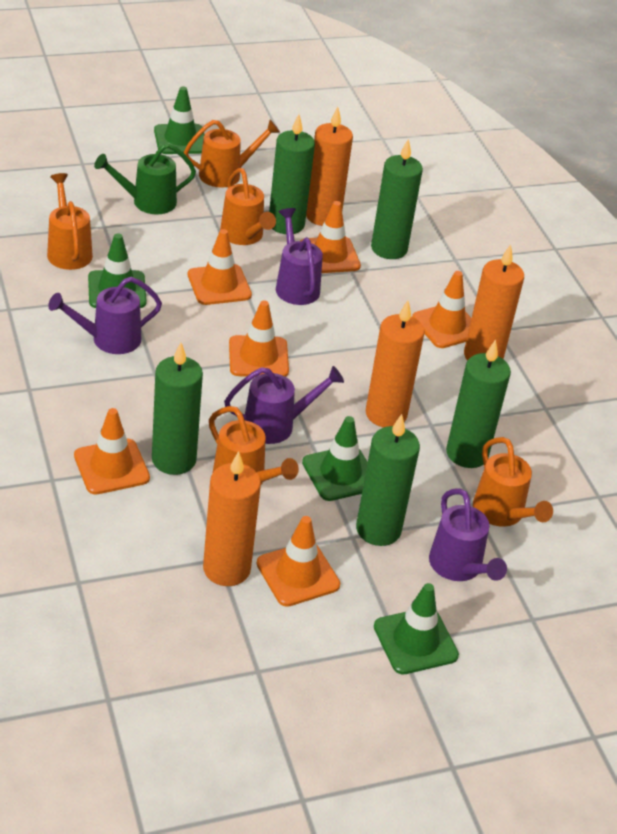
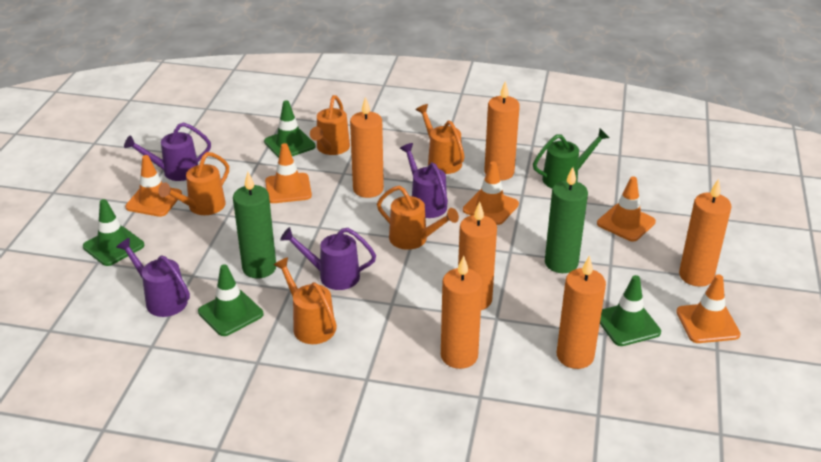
green candle: 5 -> 2
orange candle: 4 -> 6
orange traffic cone: 6 -> 5

